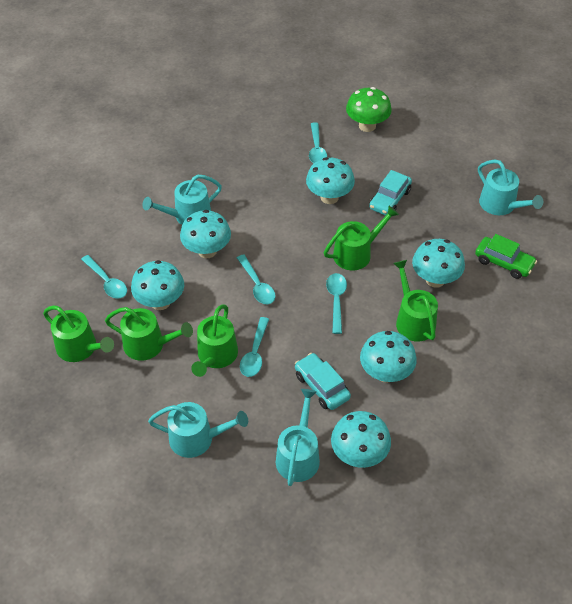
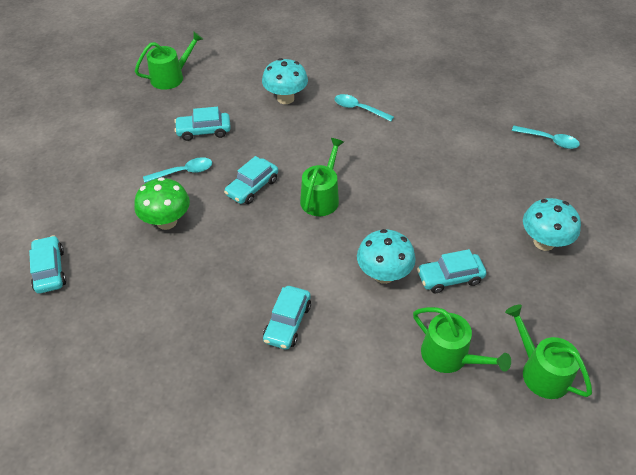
green car: 1 -> 0
green watering can: 5 -> 4
turquoise car: 2 -> 5
turquoise mushroom: 6 -> 3
turquoise spoon: 5 -> 3
turquoise watering can: 4 -> 0

